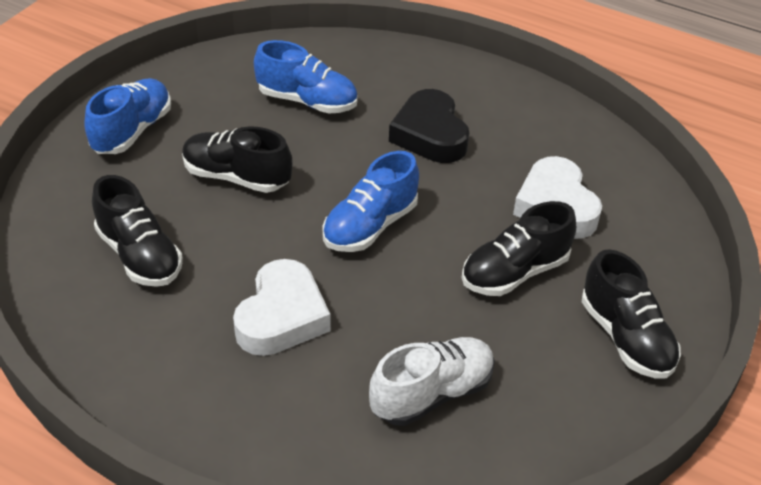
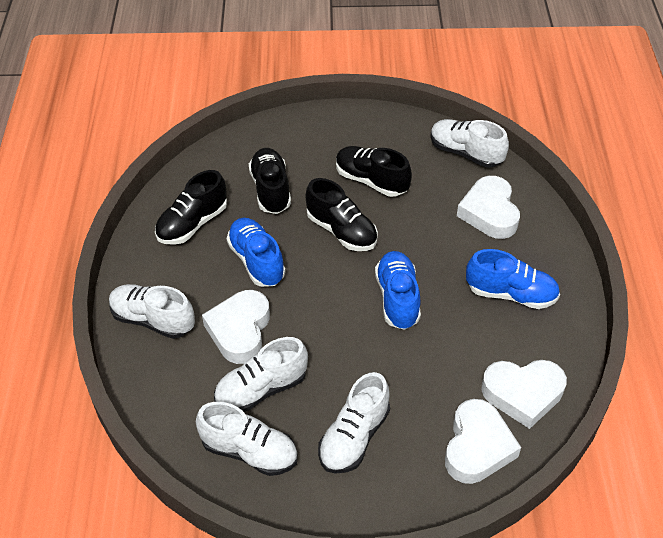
black heart: 1 -> 0
white heart: 2 -> 4
white shoe: 1 -> 5

